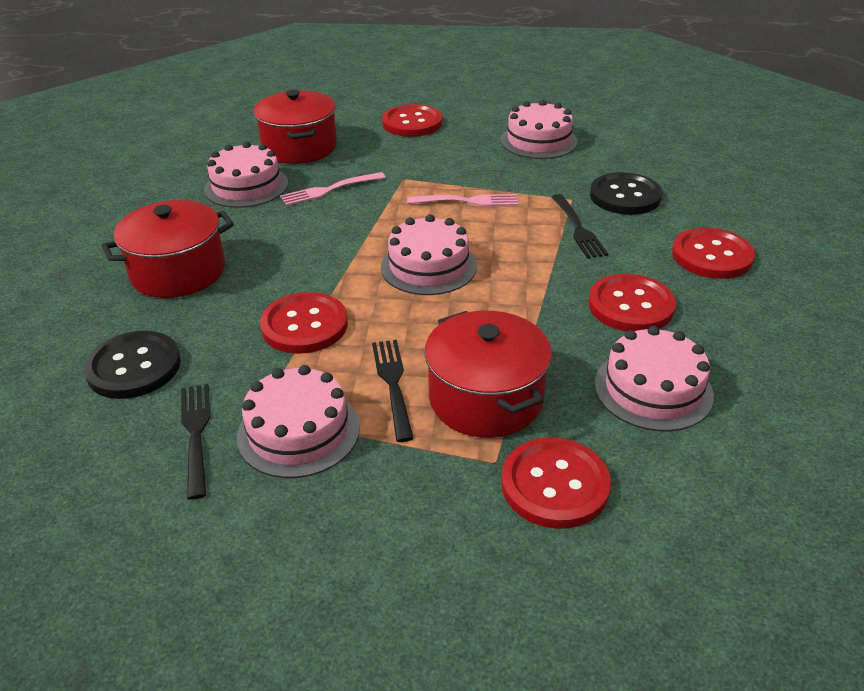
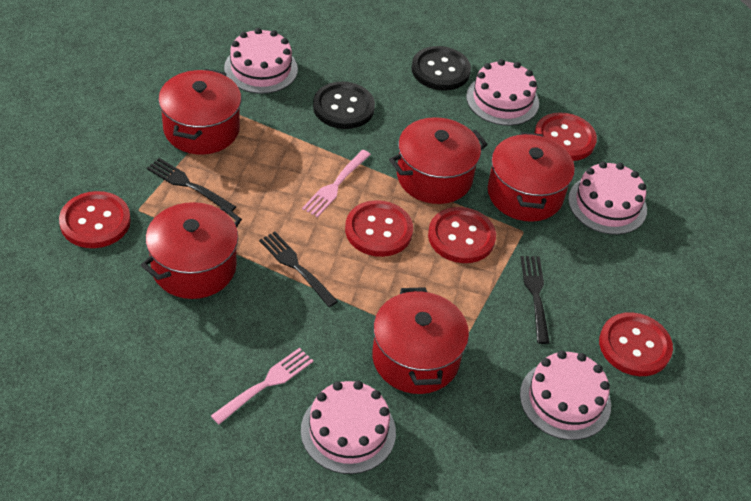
red pot: 3 -> 5

